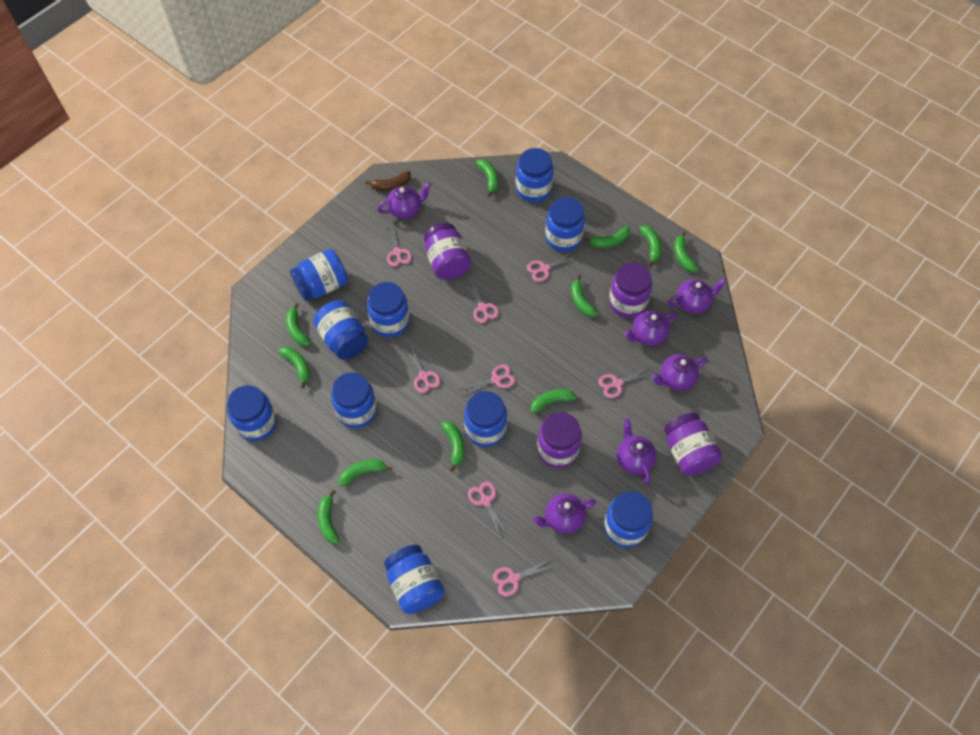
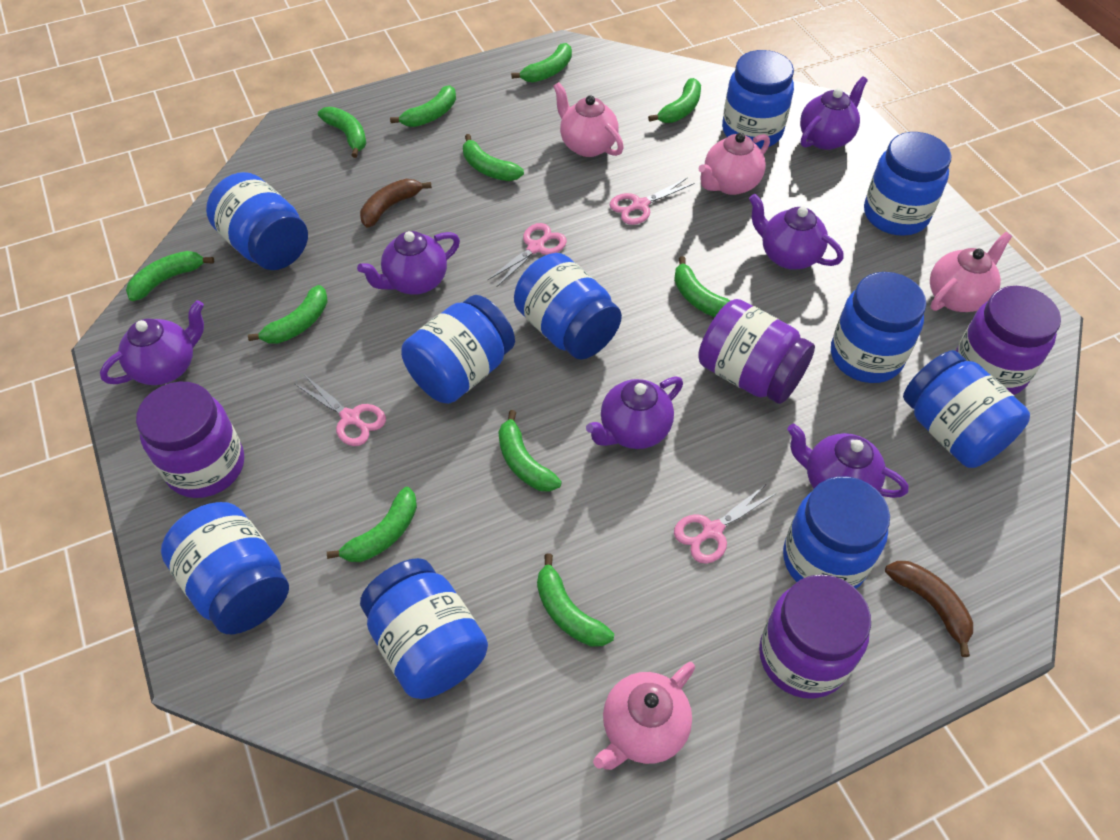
brown banana: 1 -> 2
pink scissors: 8 -> 4
pink teapot: 0 -> 4

